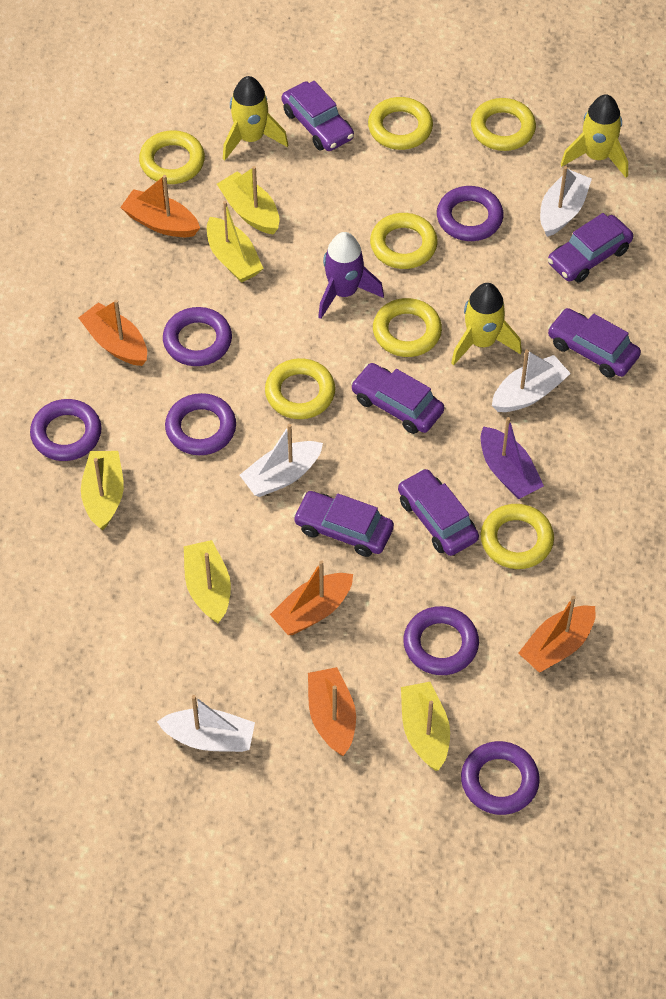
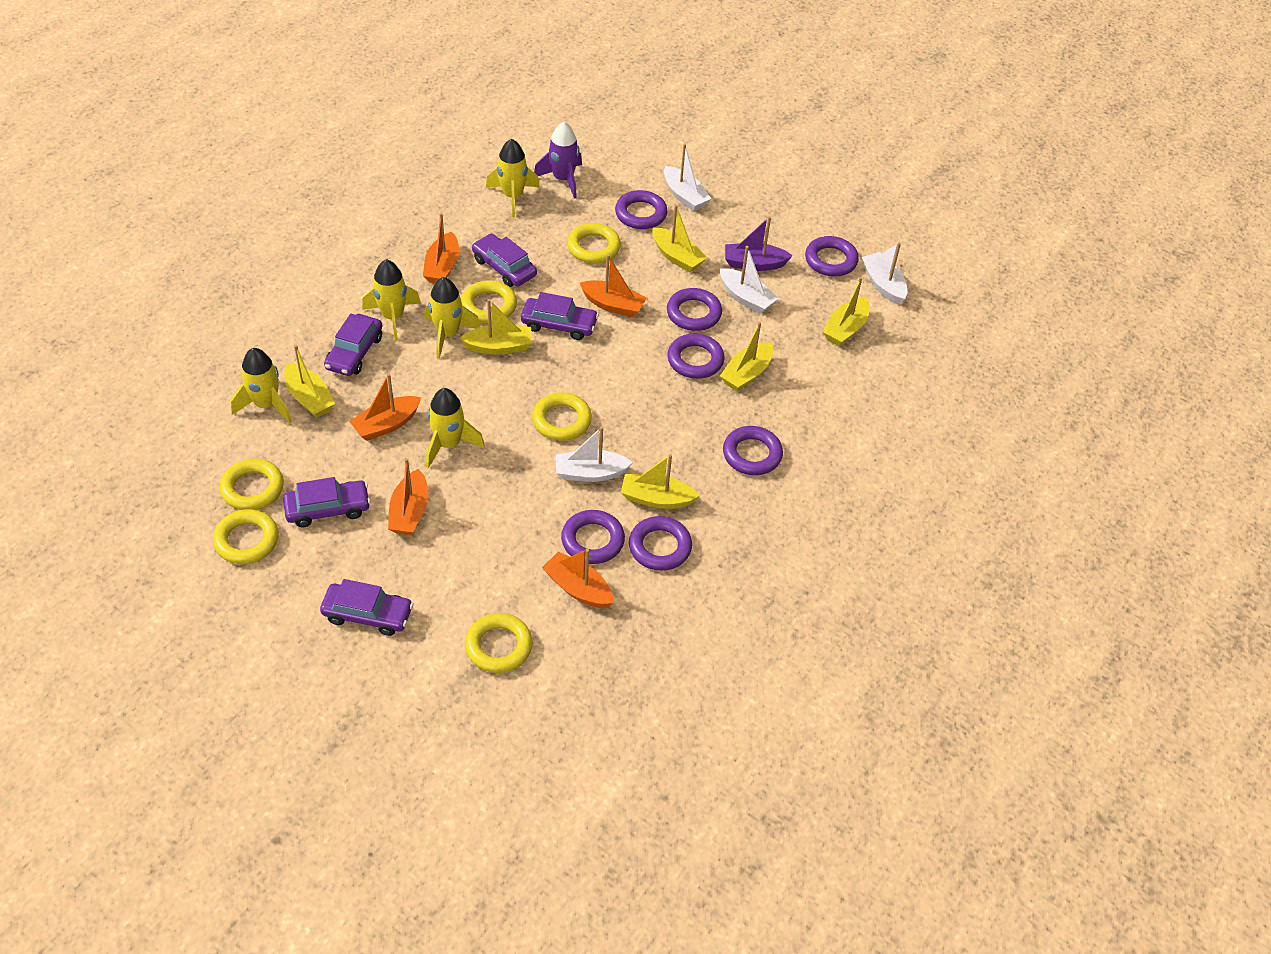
purple car: 6 -> 5
purple ring: 6 -> 7
yellow boat: 5 -> 6
yellow ring: 7 -> 6
yellow rocket: 3 -> 5

